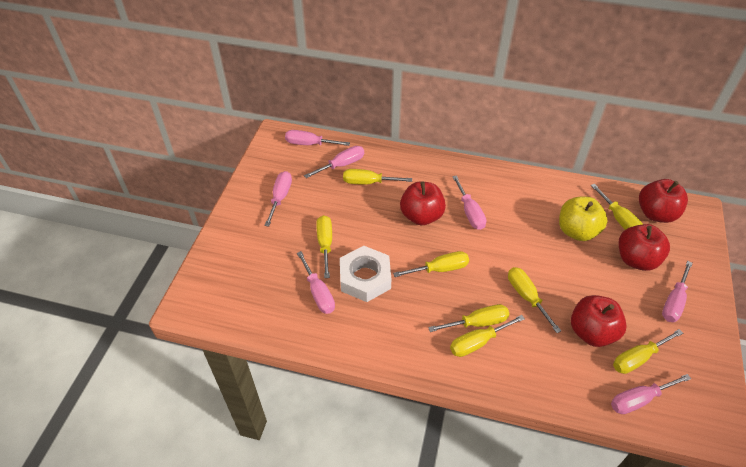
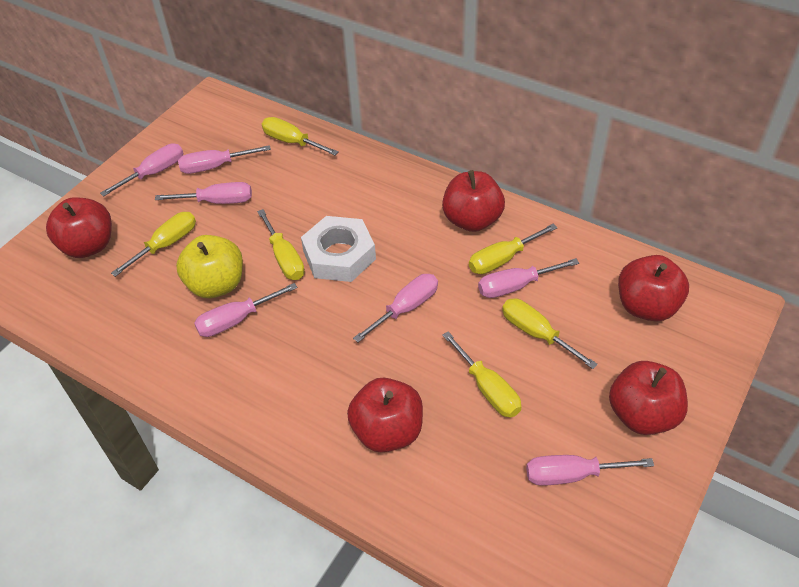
red apple: 4 -> 5
yellow screwdriver: 8 -> 6

